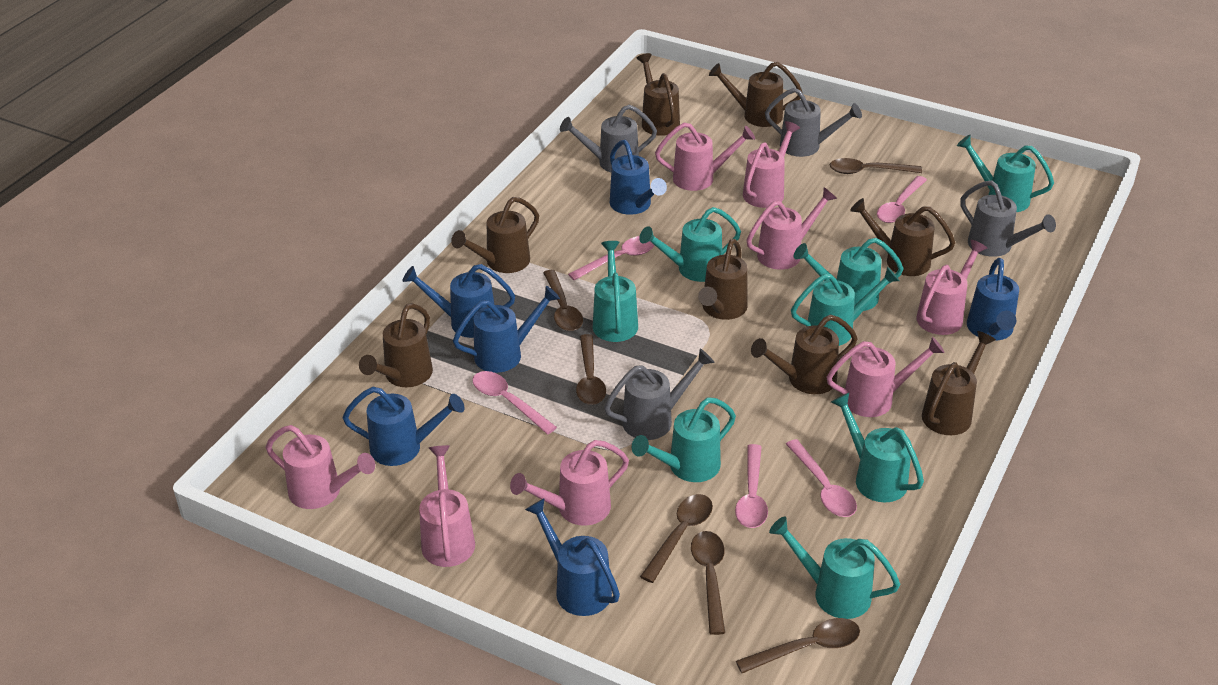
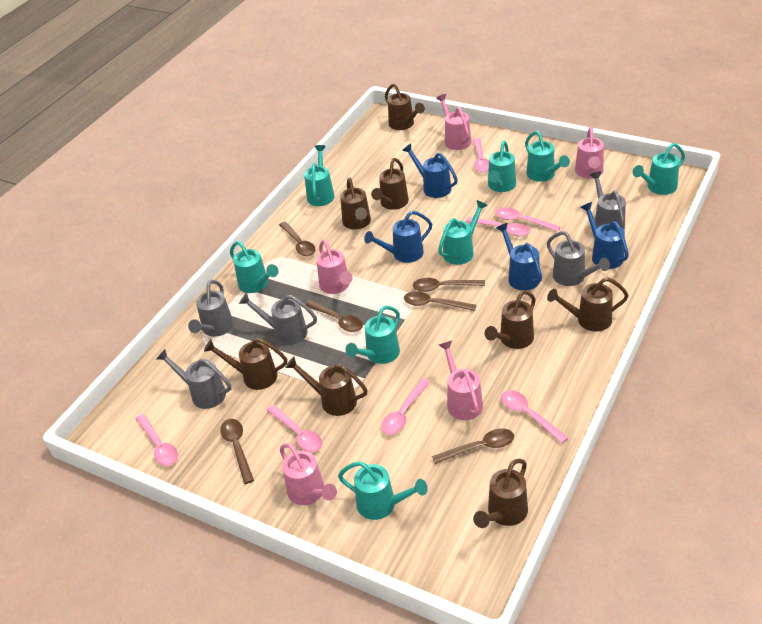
blue watering can: 6 -> 4
grey watering can: 4 -> 5
pink spoon: 5 -> 7
pink watering can: 8 -> 5

